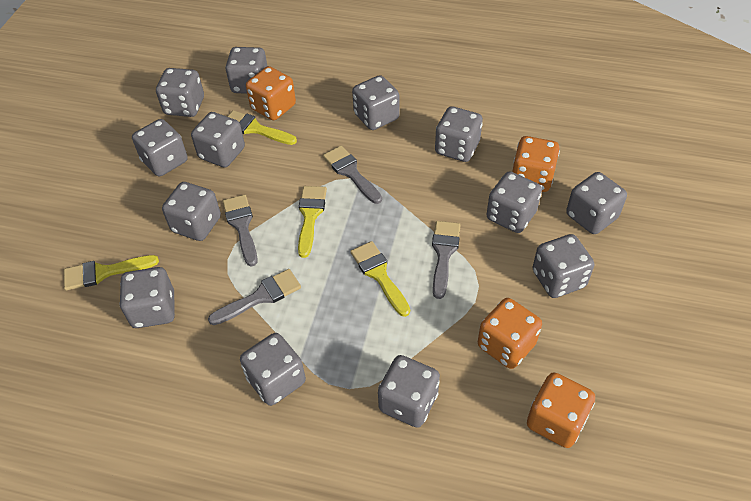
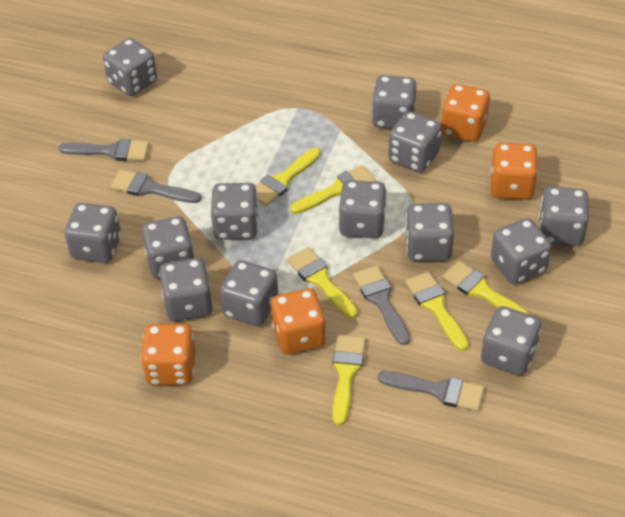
yellow brush: 4 -> 6

